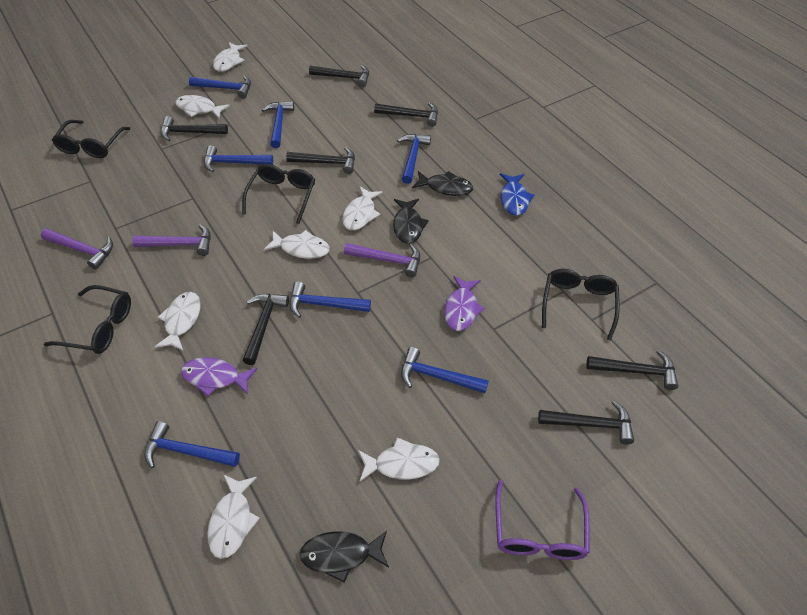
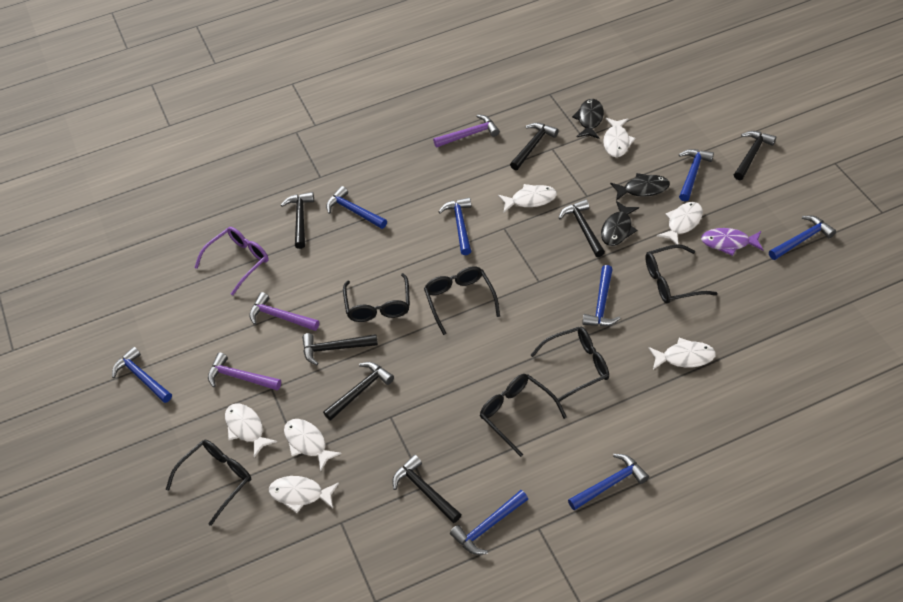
black glasses: 4 -> 6
blue fish: 1 -> 0
blue hammer: 7 -> 8
purple fish: 2 -> 1

